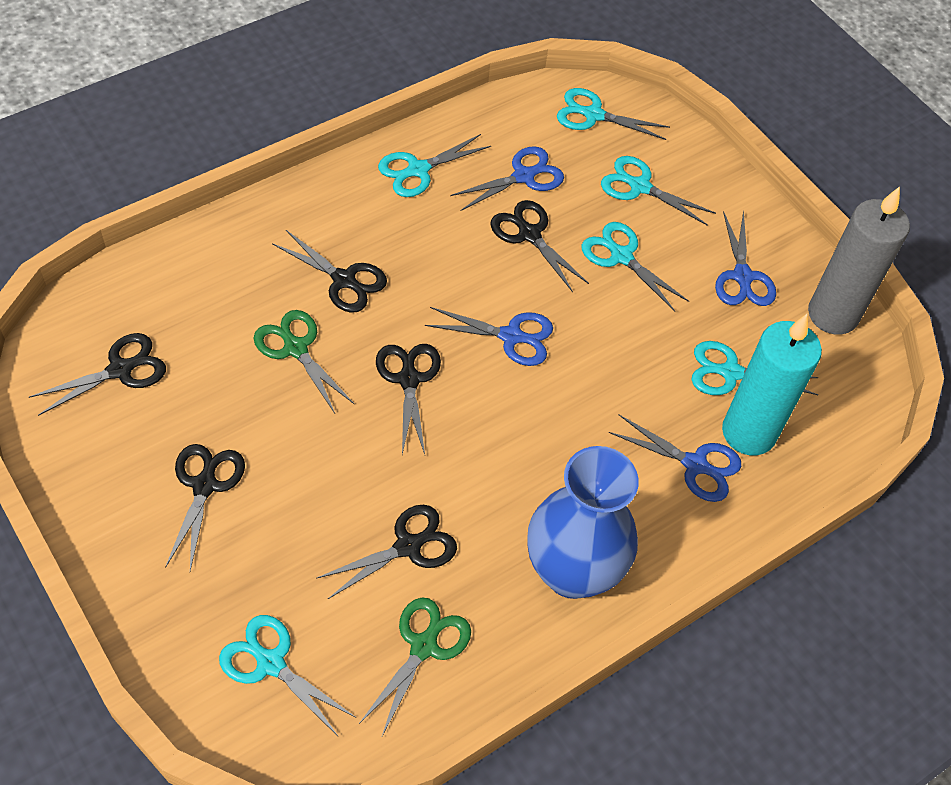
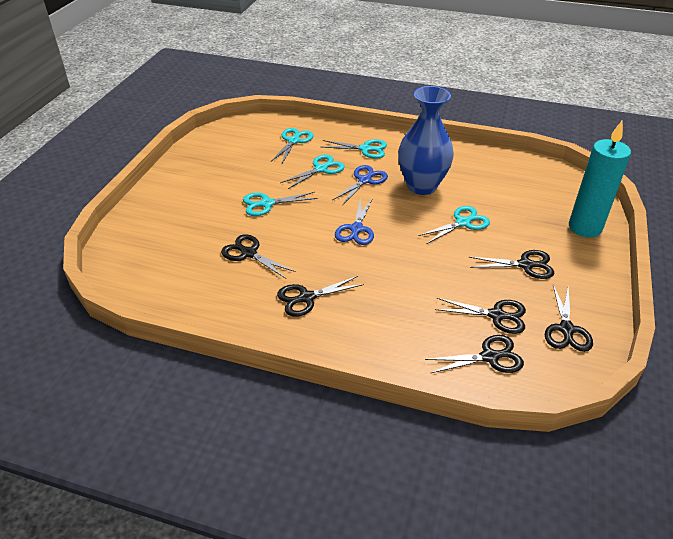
blue scissors: 4 -> 2
green scissors: 2 -> 0
grey candle: 1 -> 0
turquoise scissors: 6 -> 5

